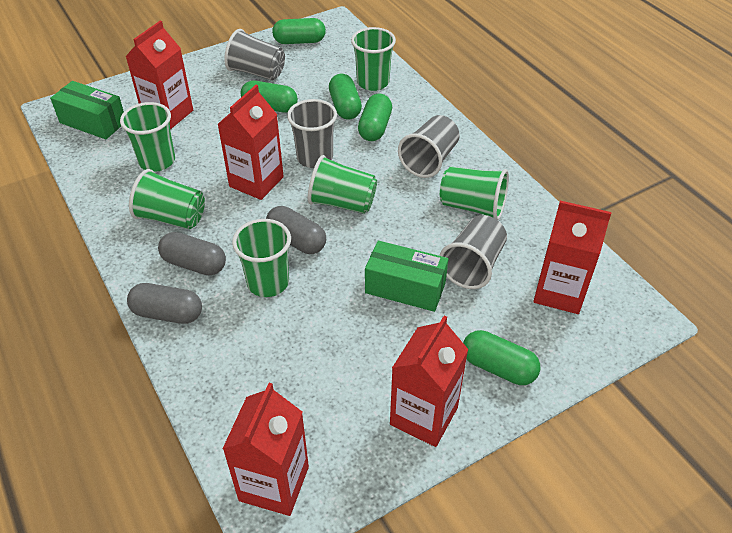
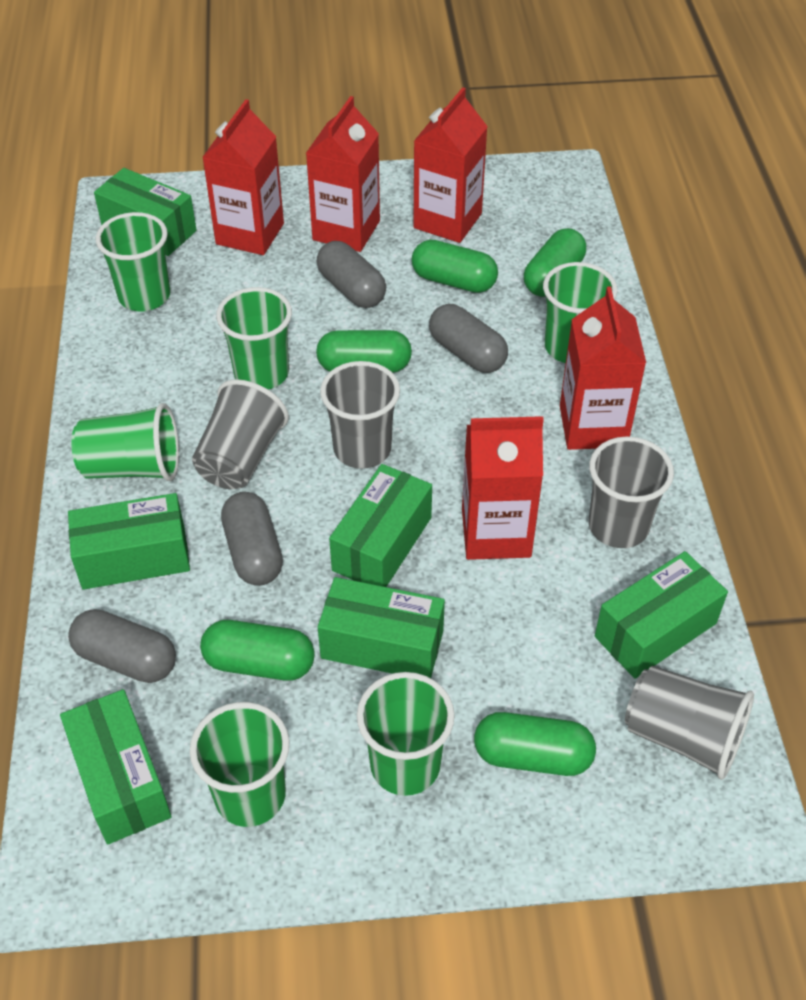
green box: 2 -> 6
grey capsule: 3 -> 4

